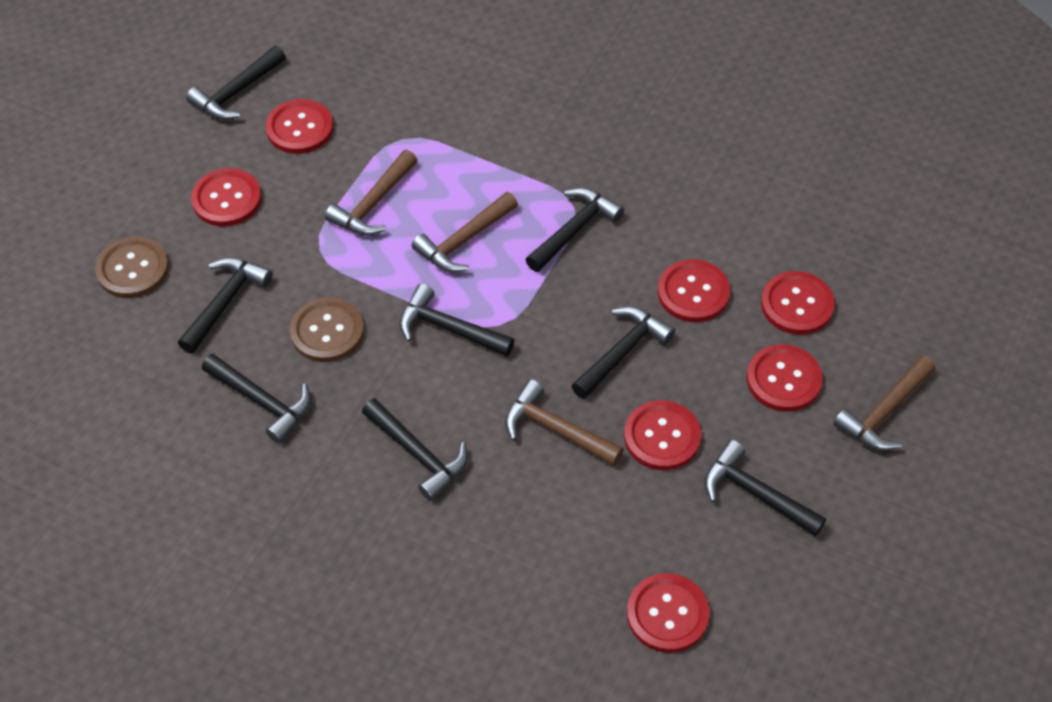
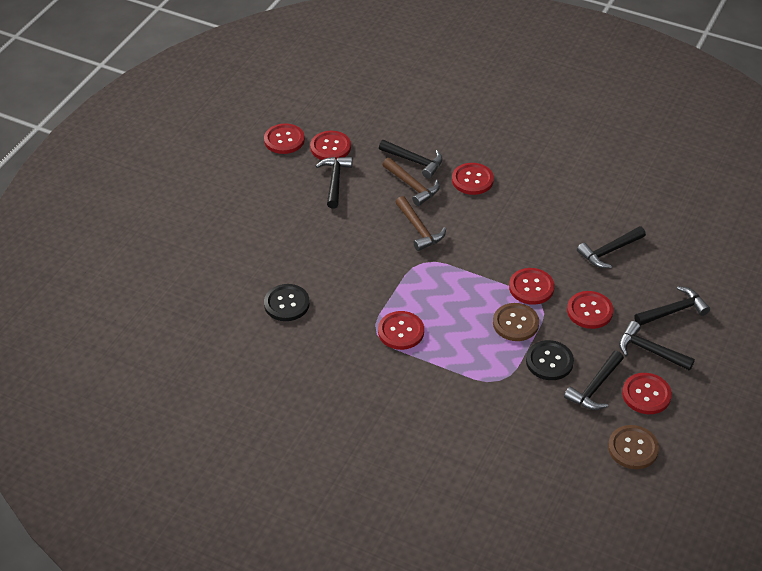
black button: 0 -> 2
black hammer: 8 -> 6
brown hammer: 4 -> 2

